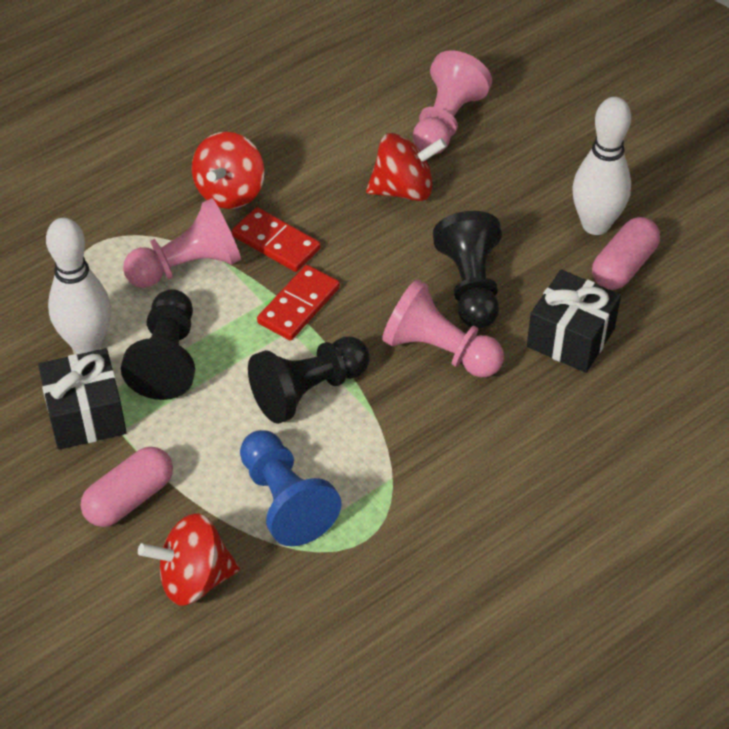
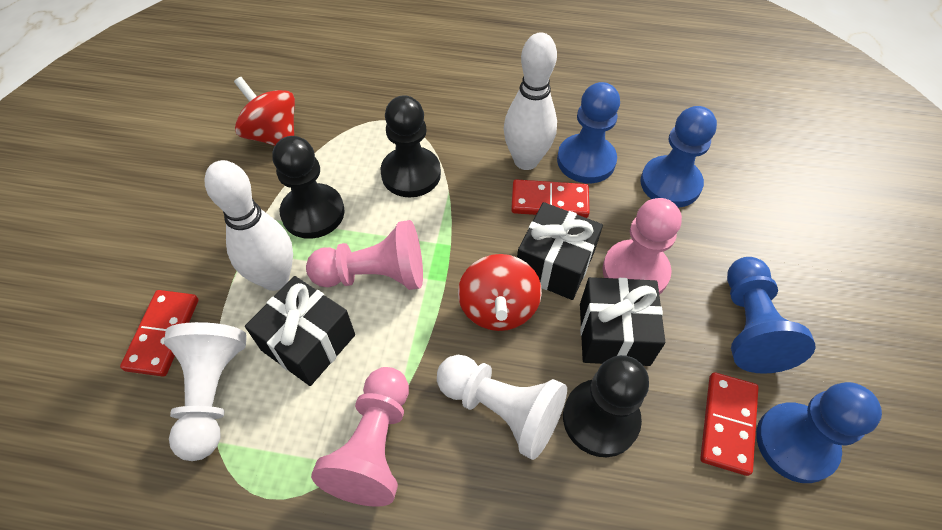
black gift: 2 -> 3
blue pawn: 1 -> 4
pink capsule: 2 -> 0
red domino: 2 -> 3
red spinning top: 3 -> 2
white pawn: 0 -> 2

